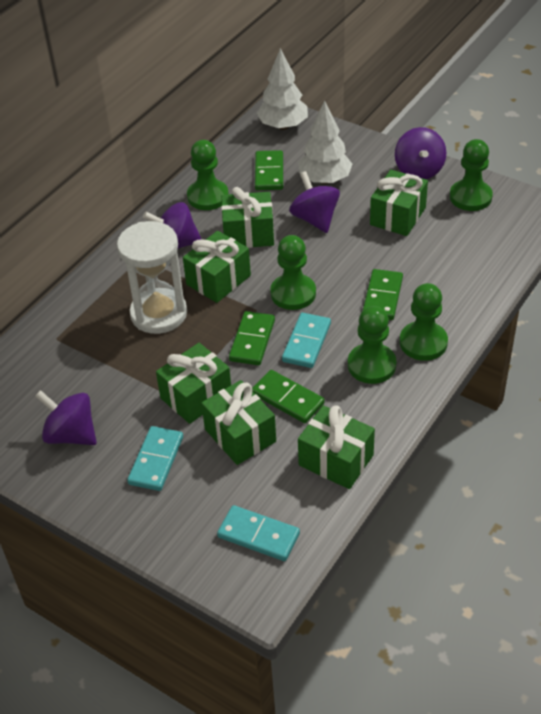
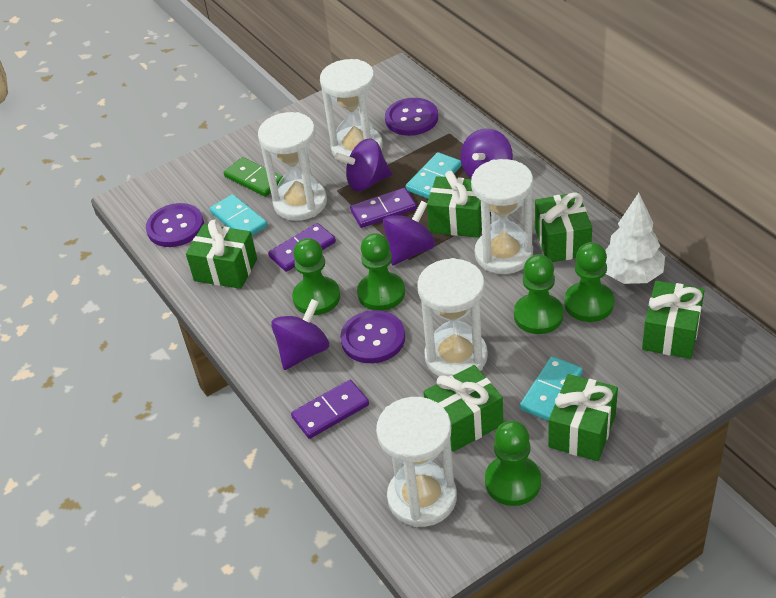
green domino: 4 -> 1
purple button: 0 -> 3
purple domino: 0 -> 3
white hourglass: 1 -> 5
white tree: 2 -> 1

